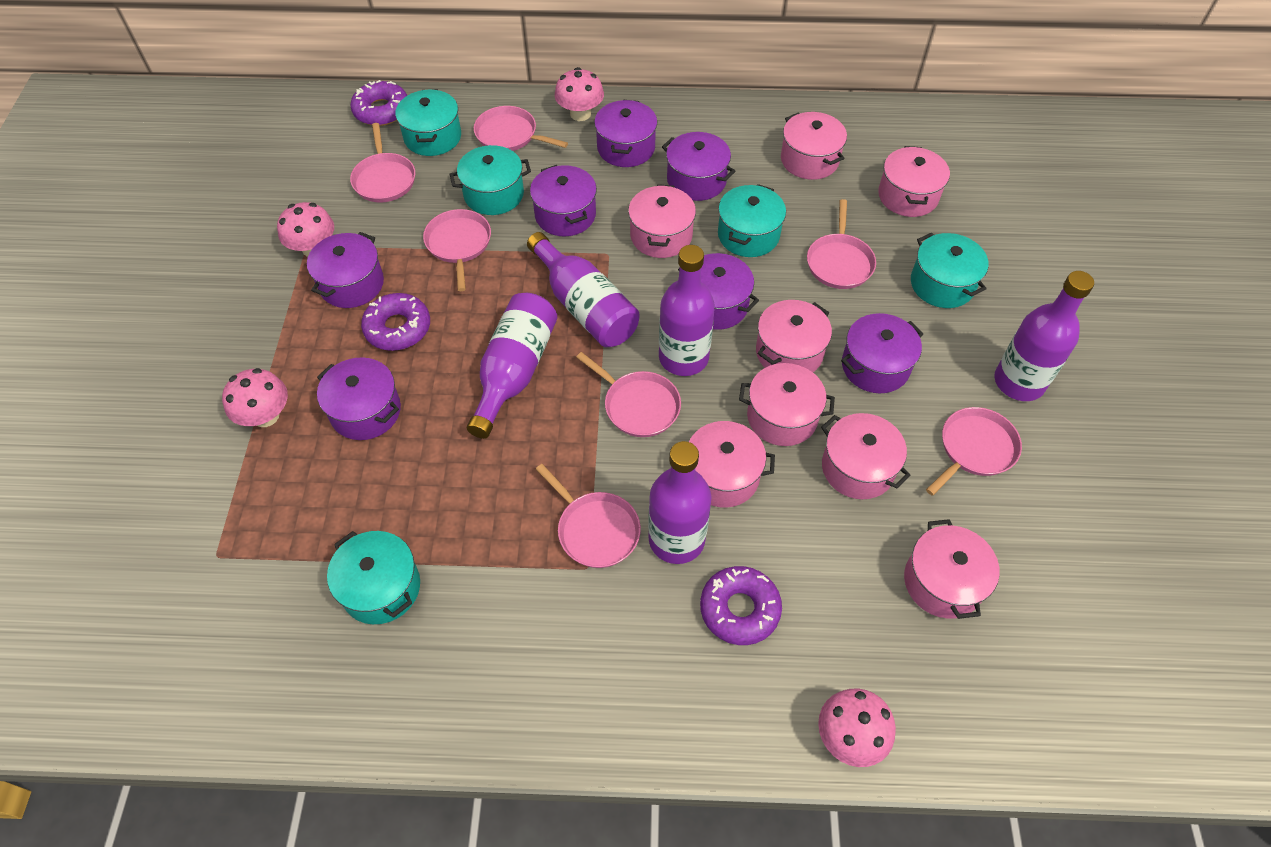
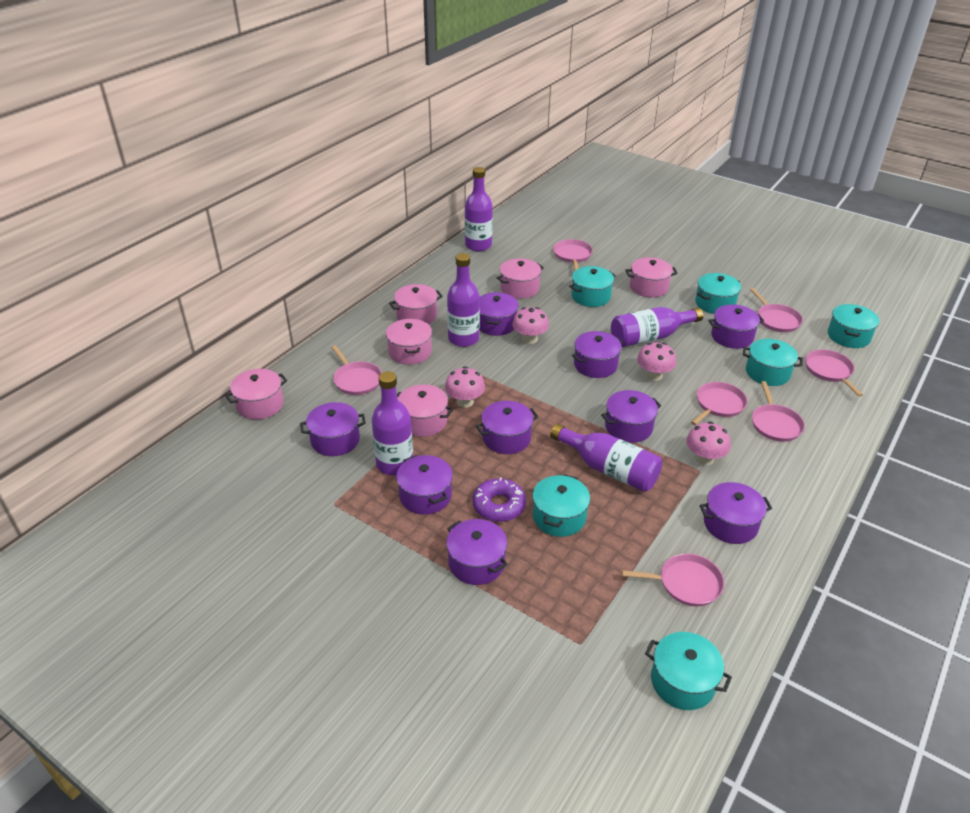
pink pot: 8 -> 6
purple donut: 3 -> 1
purple pot: 7 -> 9
turquoise pot: 5 -> 6

